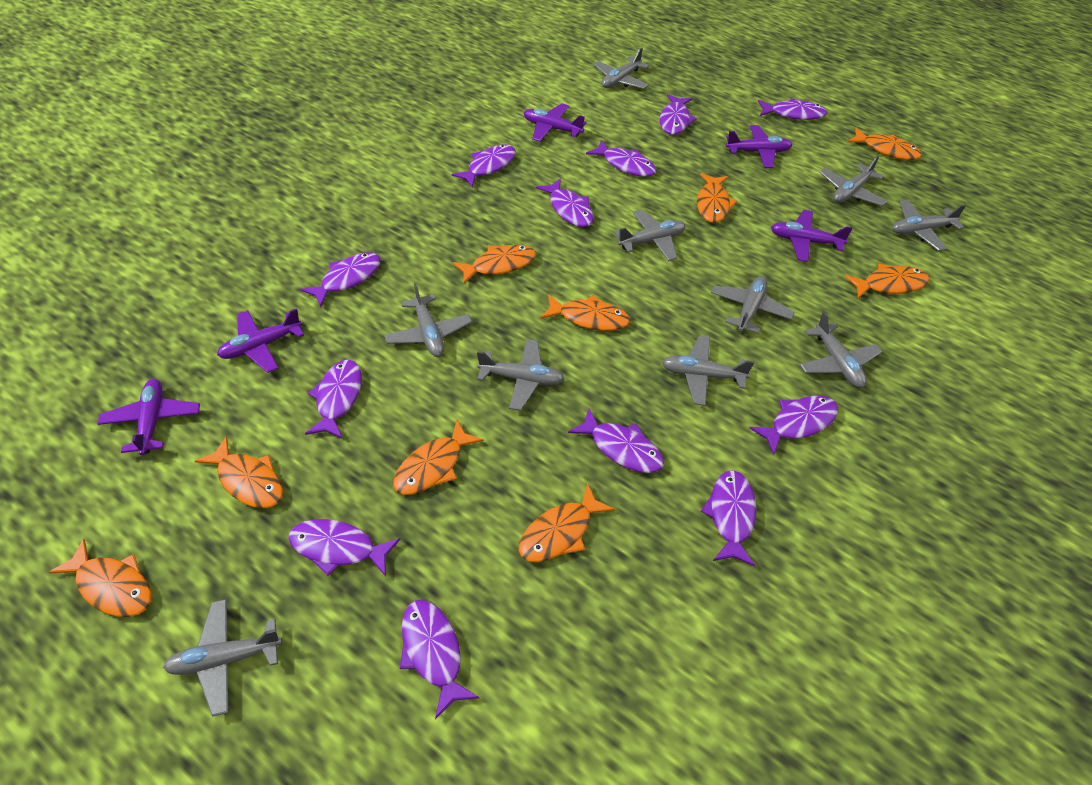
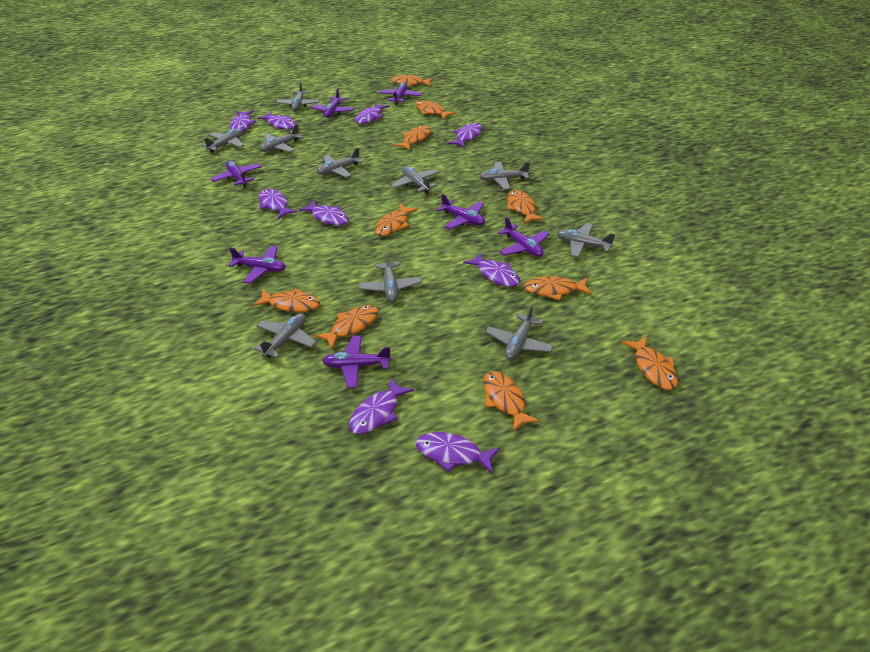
orange fish: 9 -> 10
purple fish: 12 -> 9
purple plane: 5 -> 7

